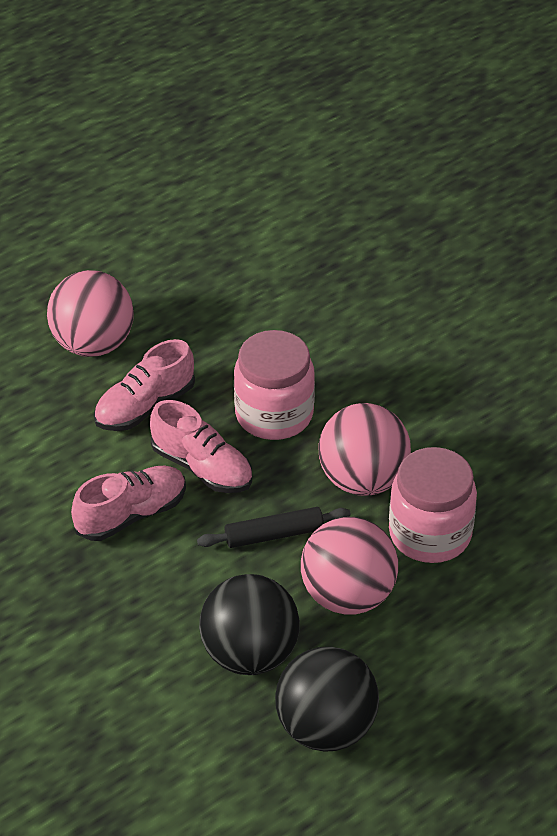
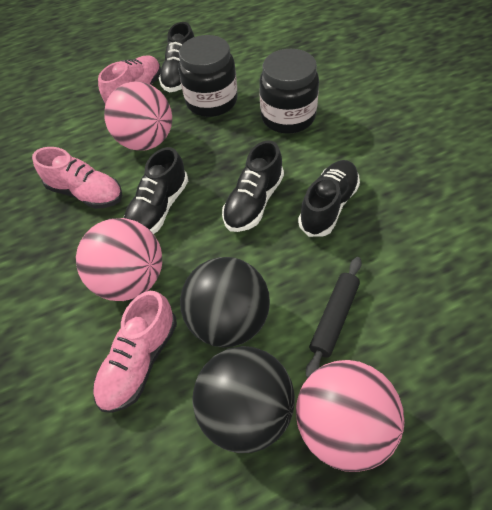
black jar: 0 -> 2
black shoe: 0 -> 4
pink jar: 2 -> 0

